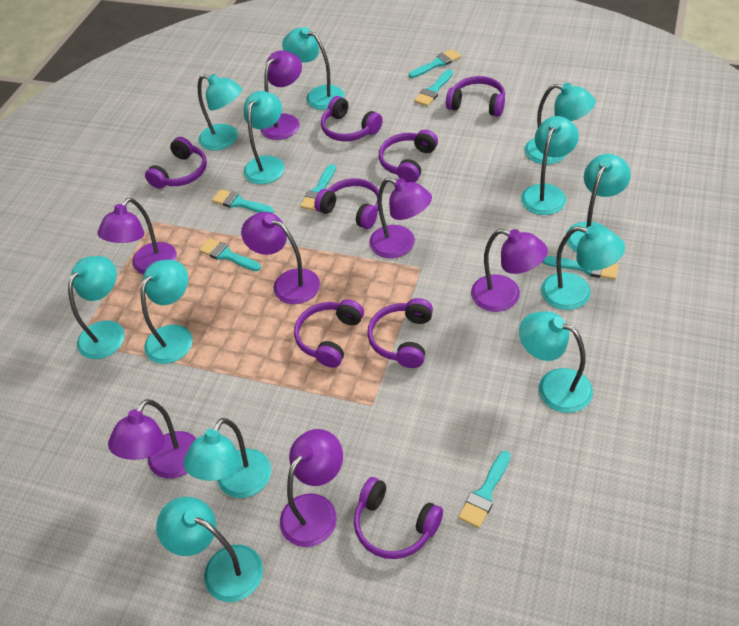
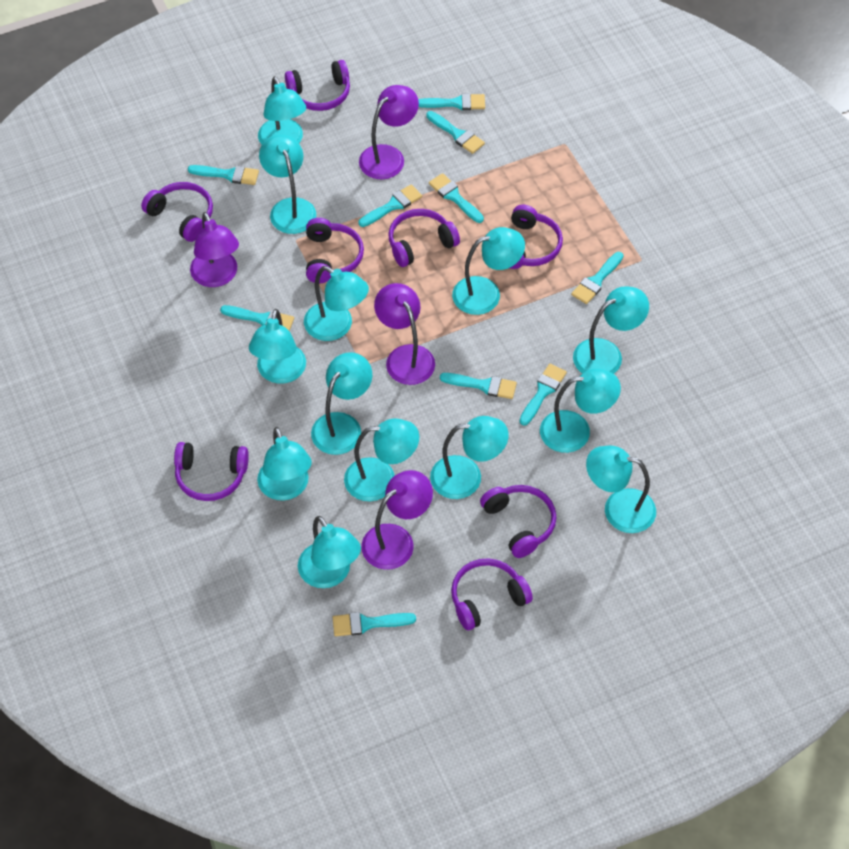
purple lamp: 7 -> 4
turquoise brush: 7 -> 10
turquoise lamp: 12 -> 13

